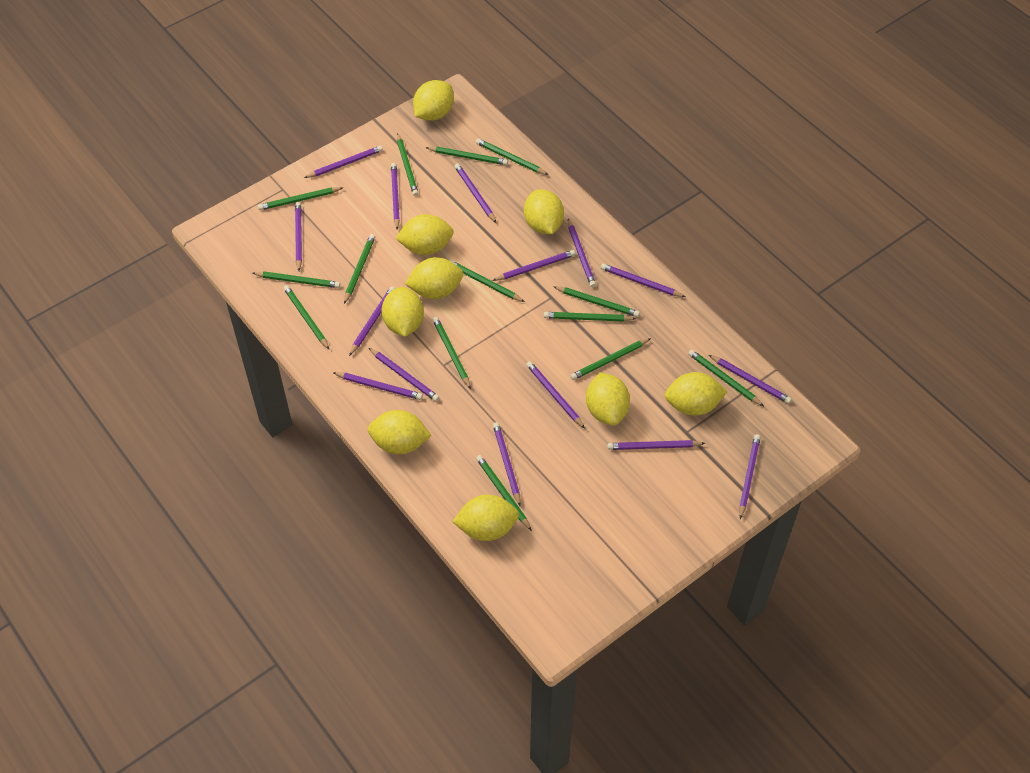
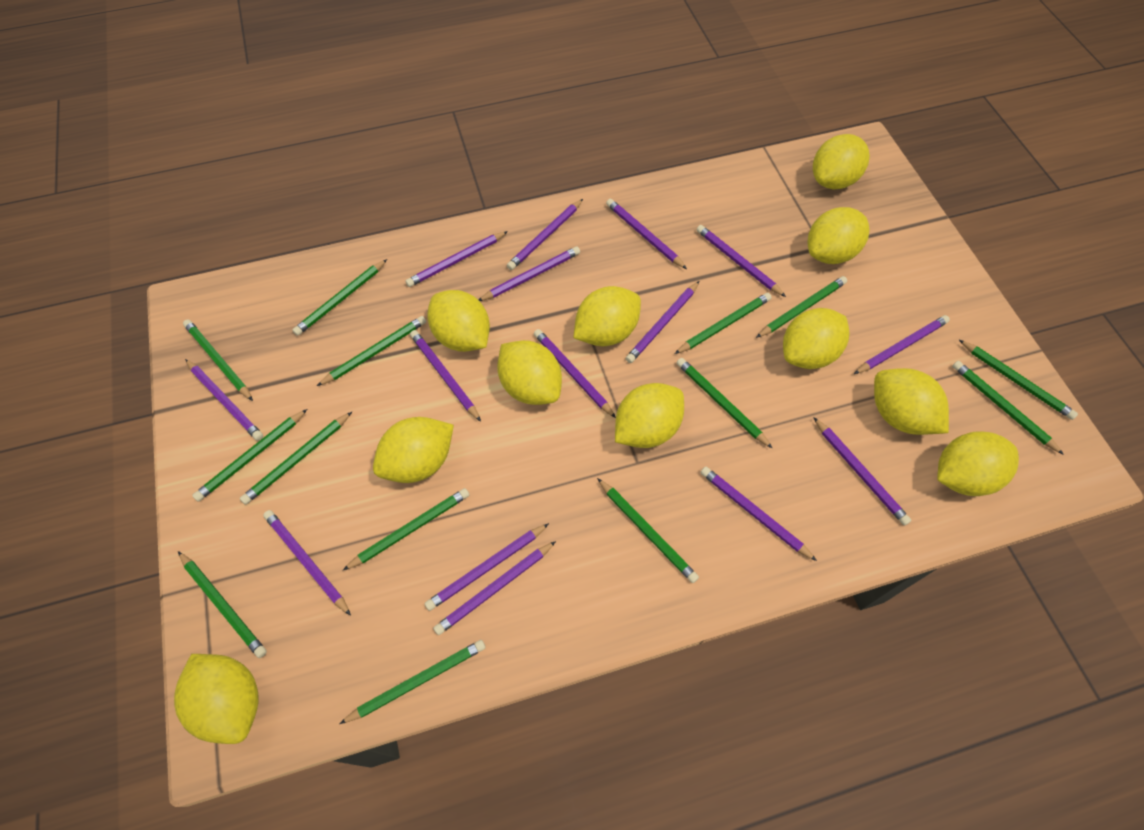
yellow lemon: 9 -> 11

